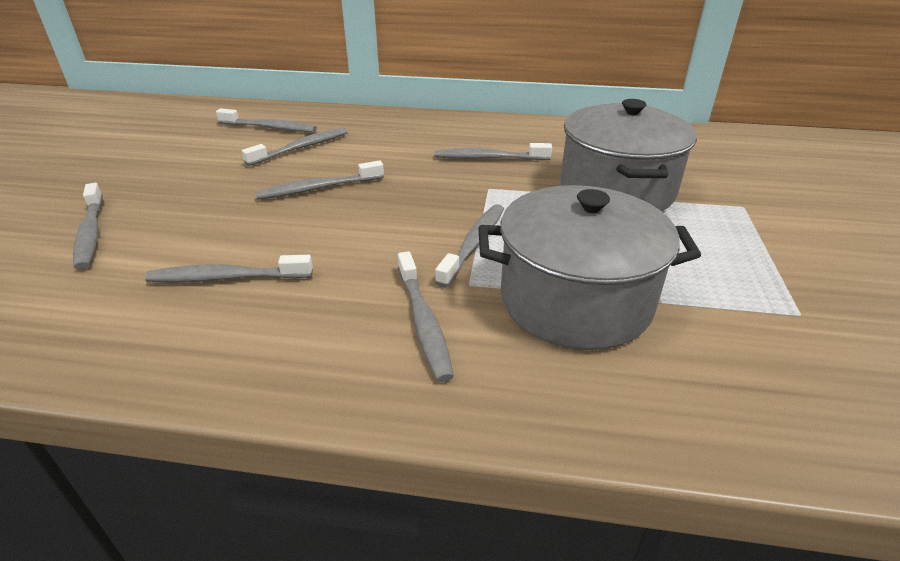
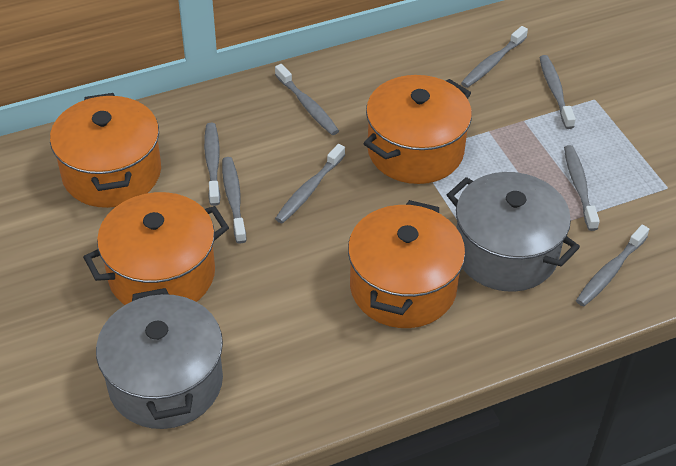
orange pot: 0 -> 4

